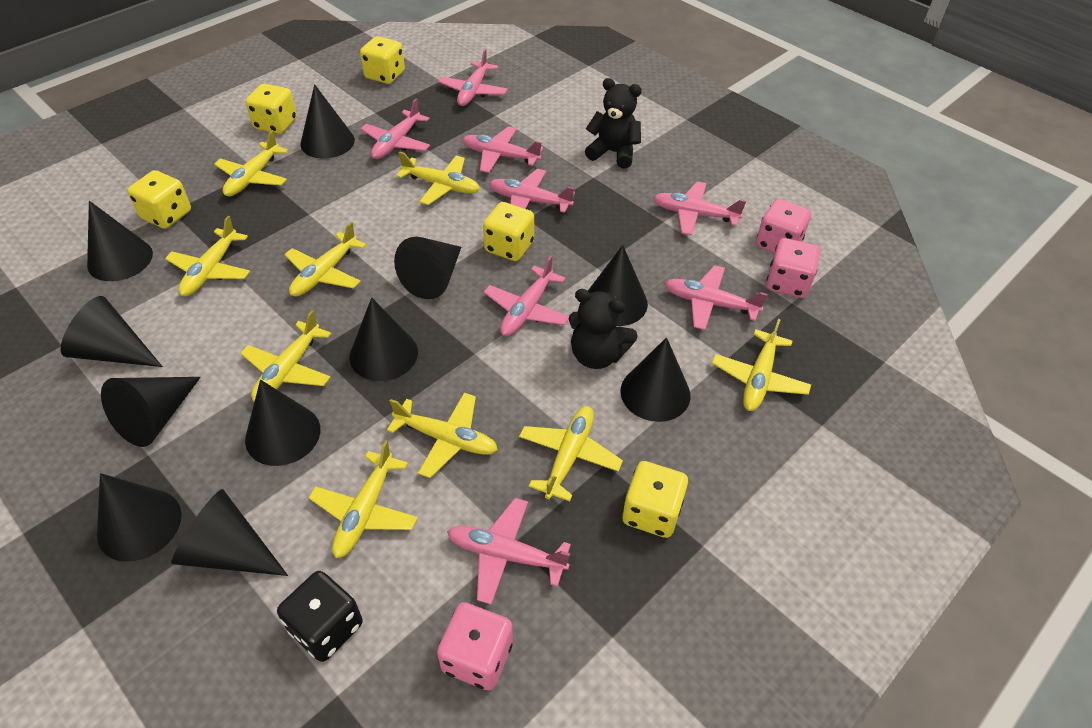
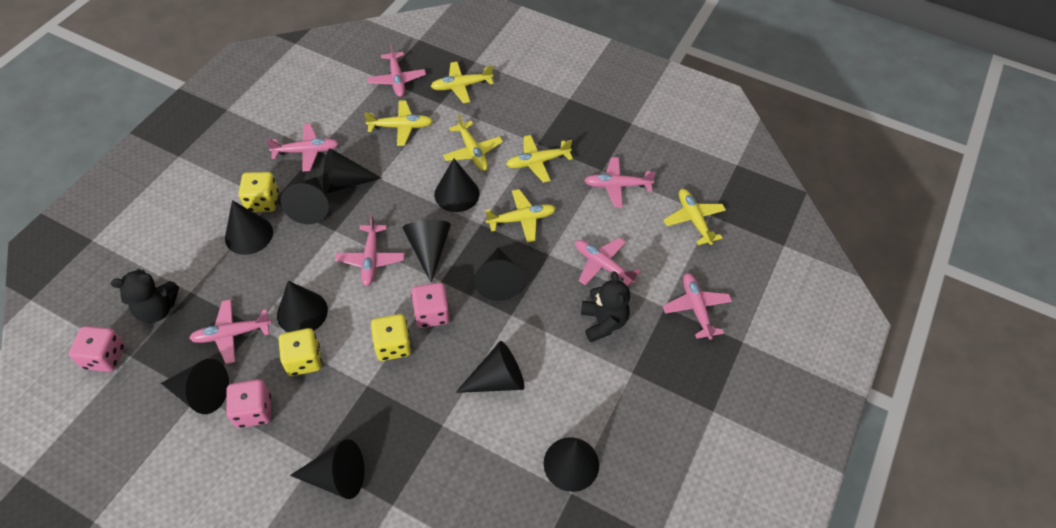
black dice: 1 -> 0
pink plane: 8 -> 7
yellow dice: 5 -> 3
yellow plane: 9 -> 6

